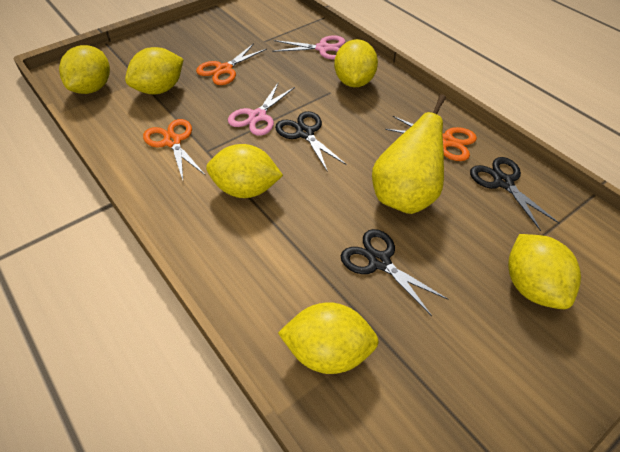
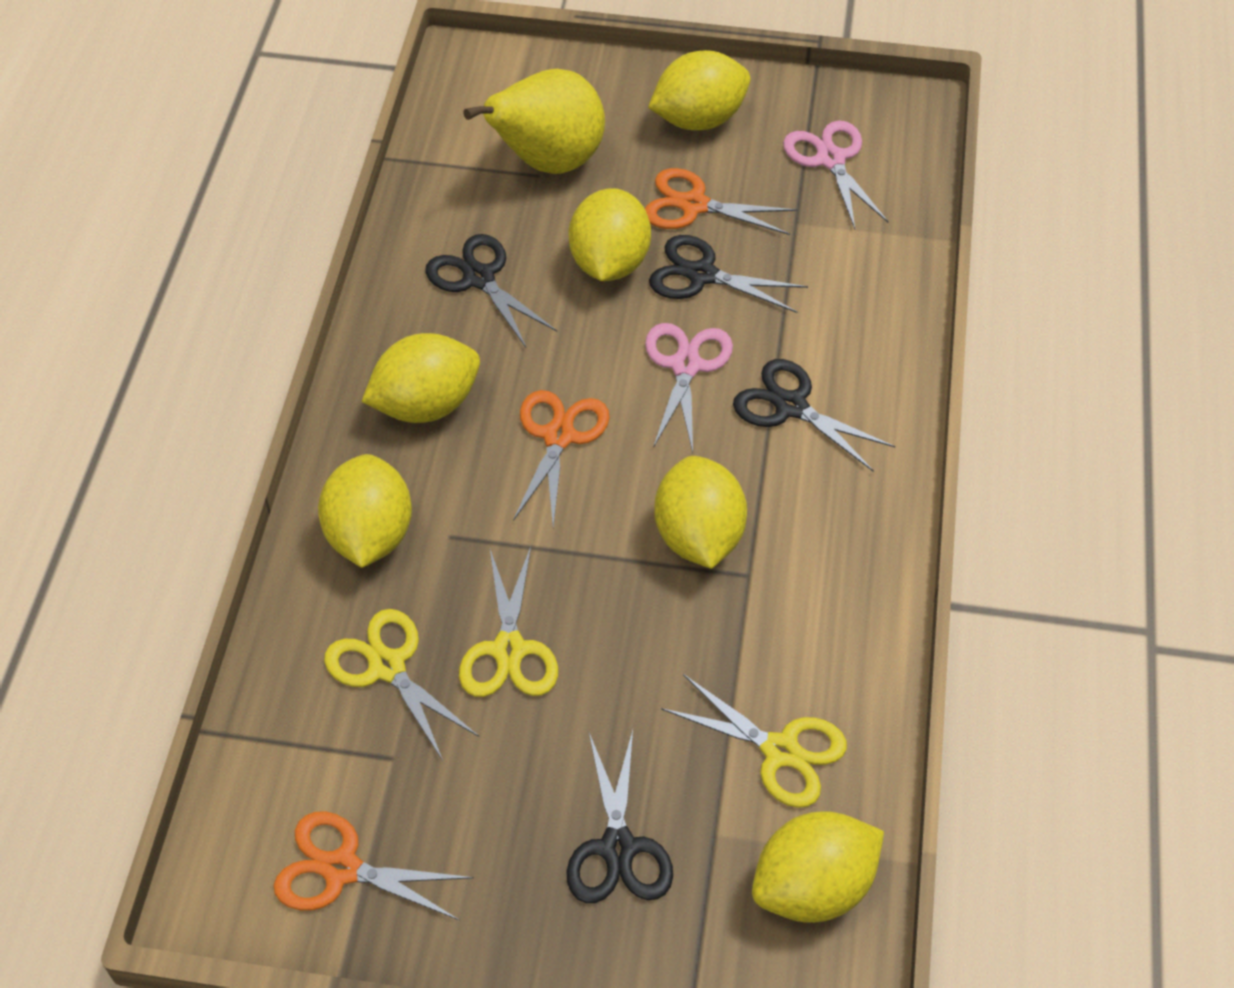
black scissors: 3 -> 4
yellow scissors: 0 -> 3

